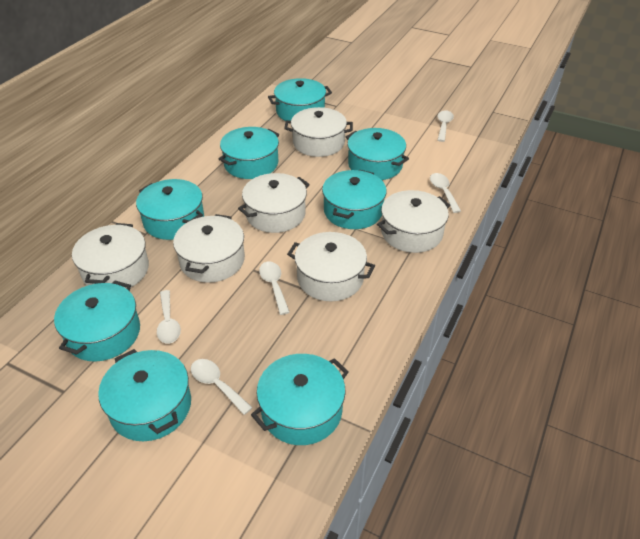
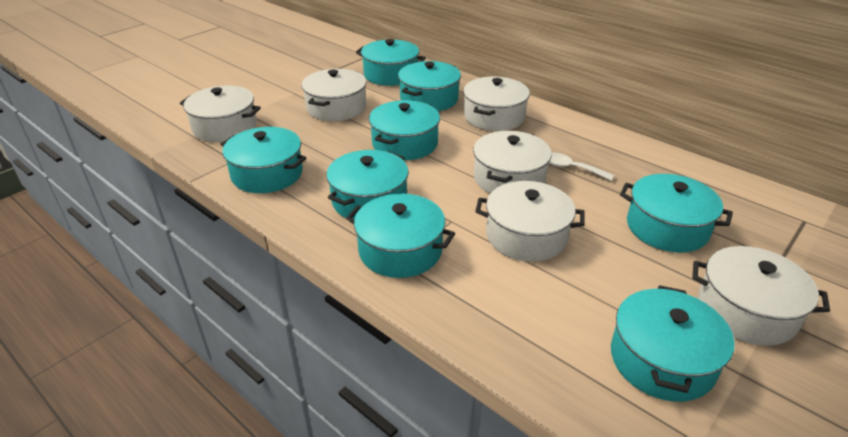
white spoon: 5 -> 1

